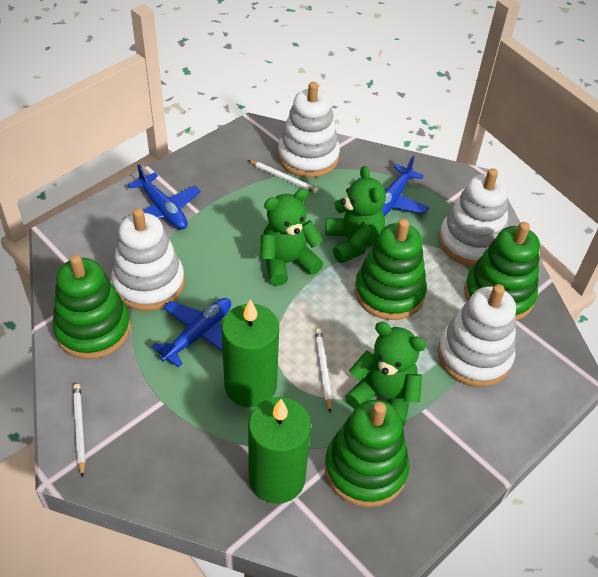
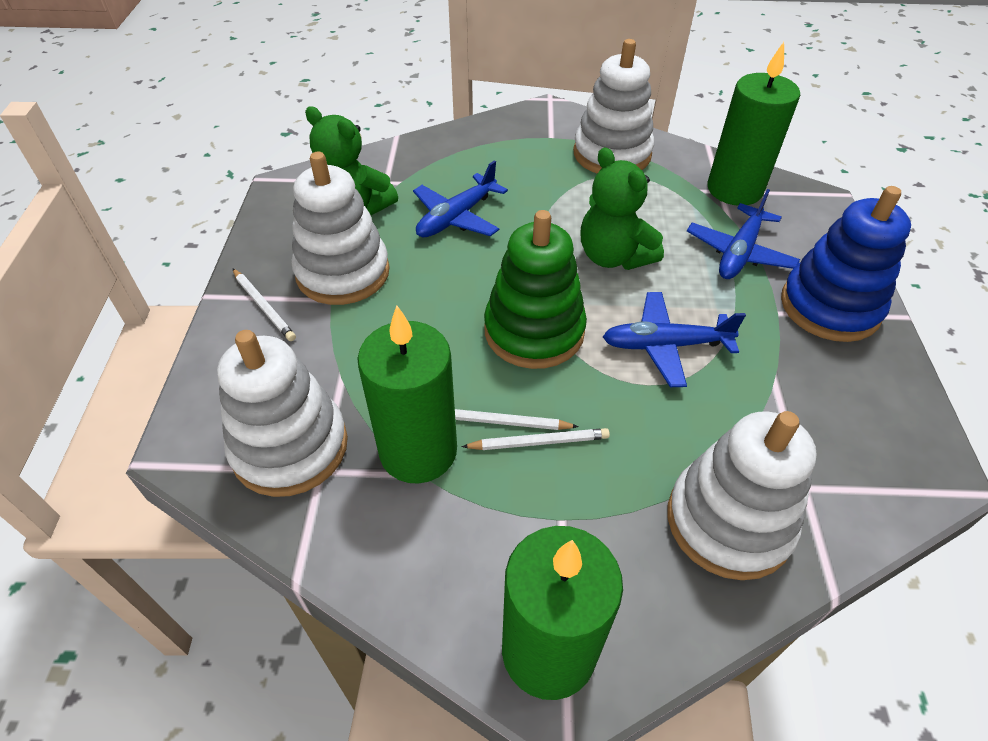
blue stacking toy: 0 -> 1
green candle: 2 -> 3
green stacking toy: 4 -> 1
green teddy bear: 3 -> 2

